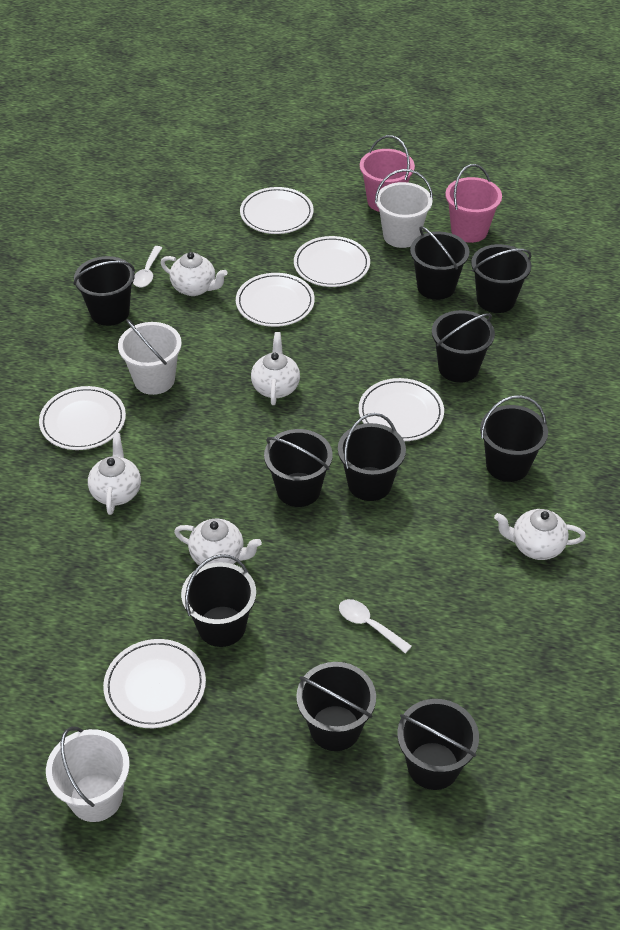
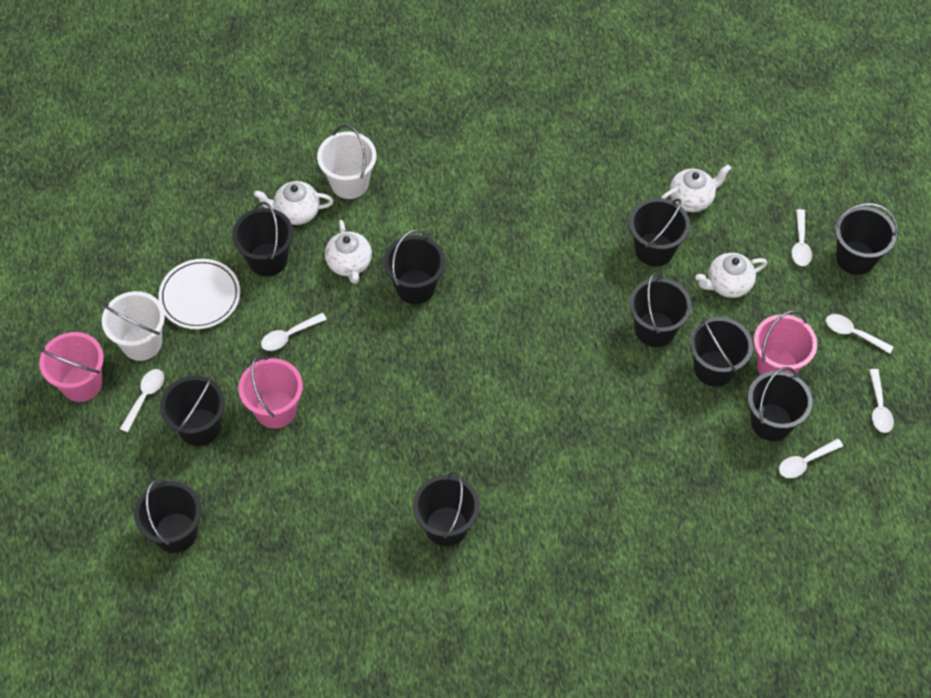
pink bucket: 2 -> 3
white bucket: 3 -> 2
white plate: 6 -> 1
white spoon: 2 -> 6
white teapot: 5 -> 4

